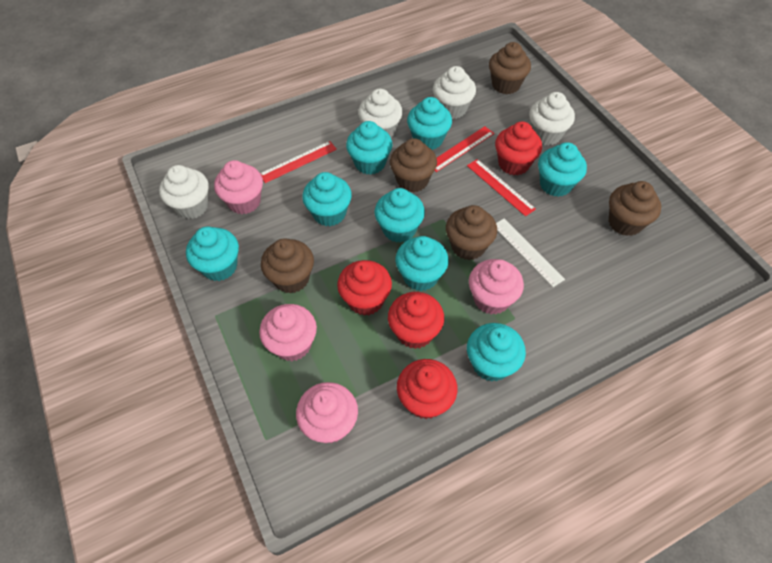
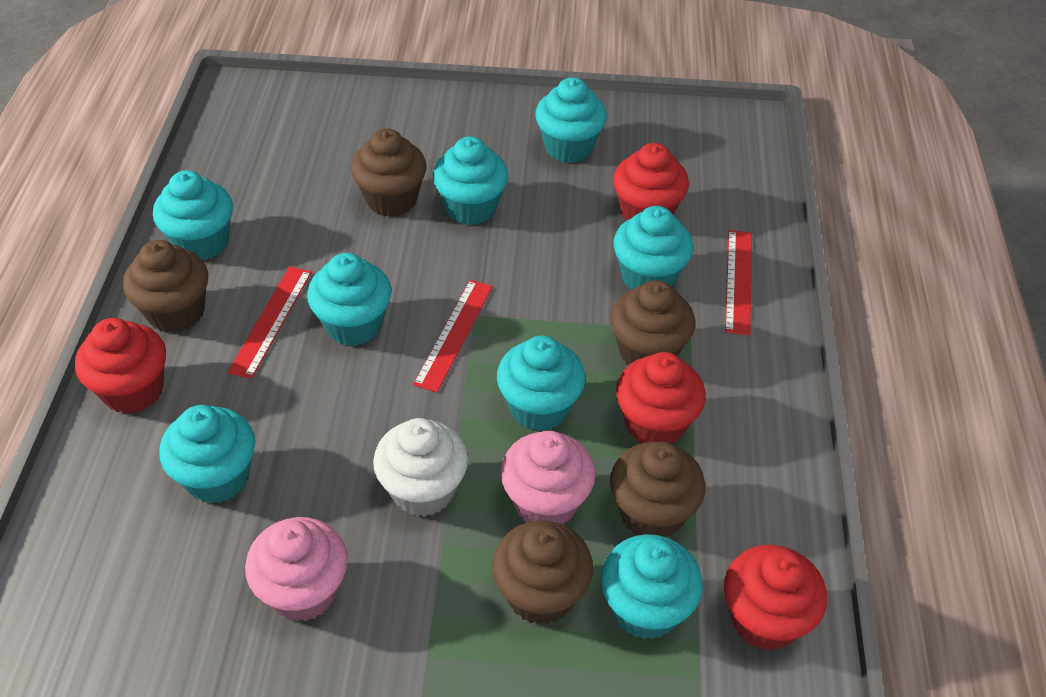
pink cupcake: 4 -> 2
white cupcake: 4 -> 1
white ruler: 1 -> 0

